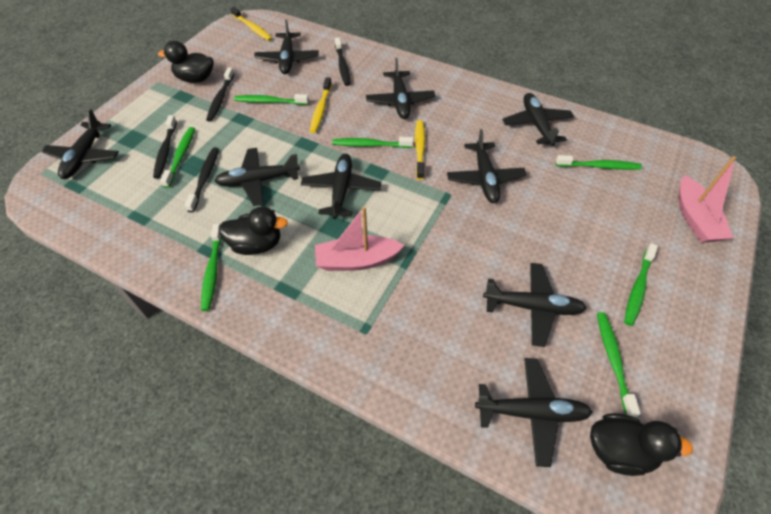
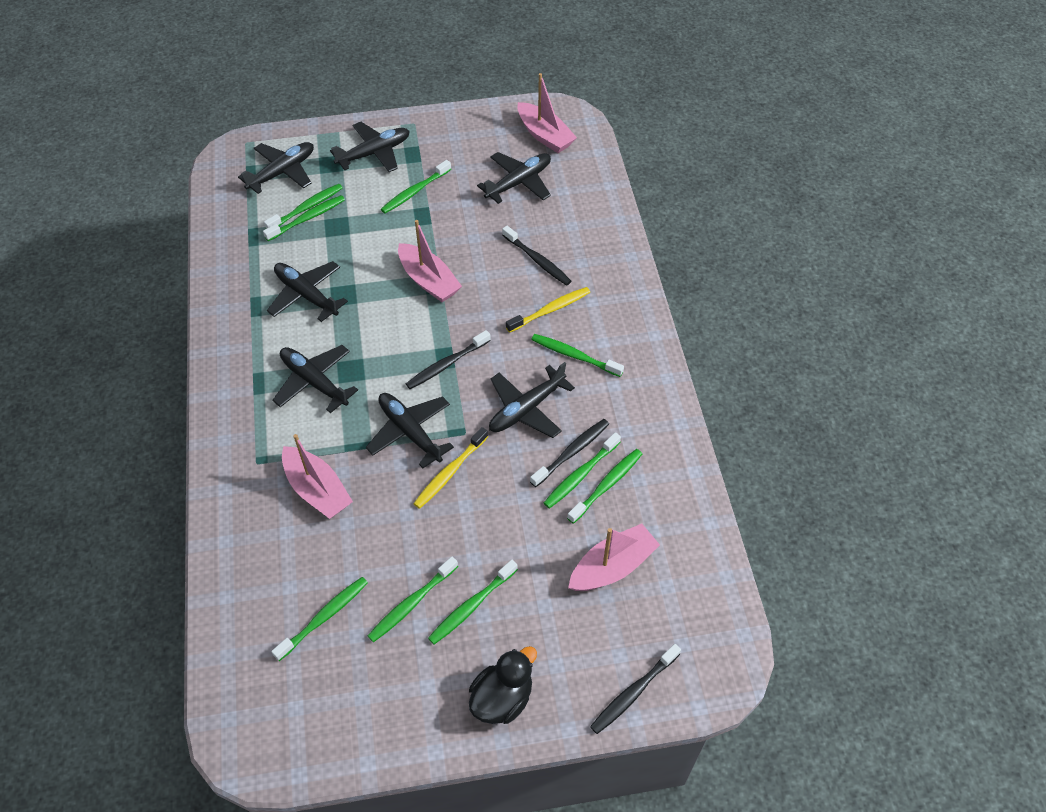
black duck: 3 -> 1
black plane: 9 -> 7
green toothbrush: 7 -> 9
pink boat: 2 -> 4
yellow toothbrush: 3 -> 2

